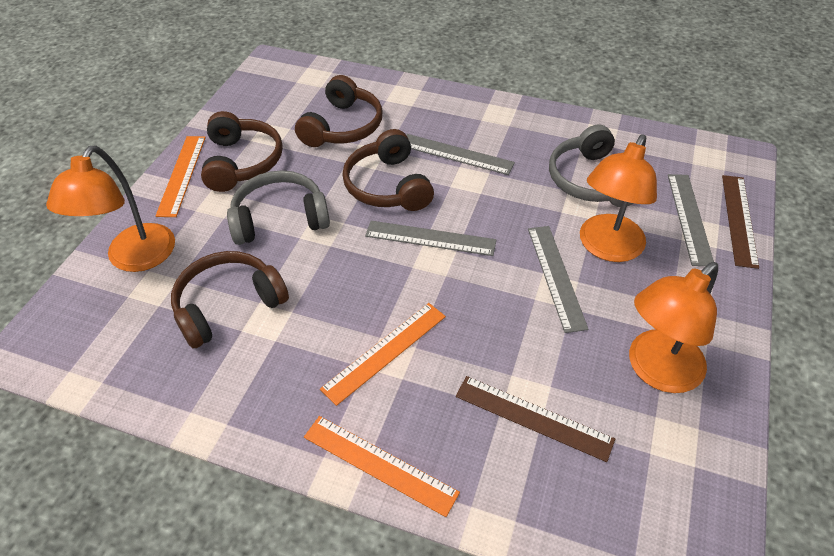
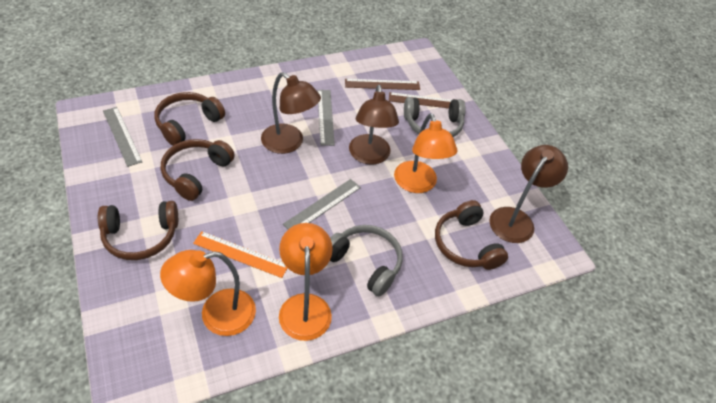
brown lamp: 0 -> 3
grey ruler: 4 -> 3
orange ruler: 3 -> 1

